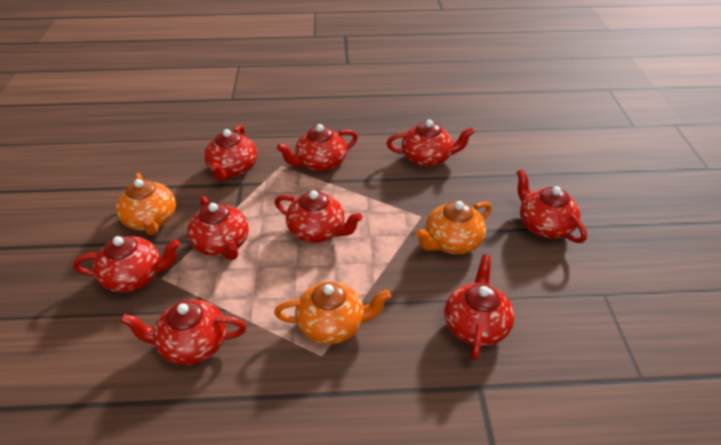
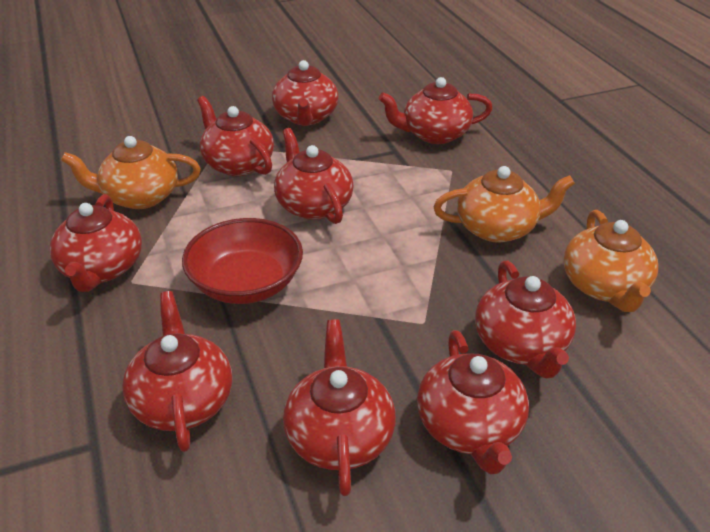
red bowl: 0 -> 1

